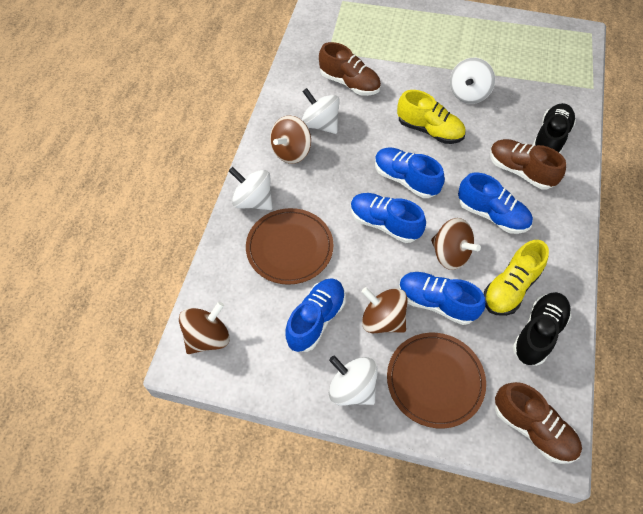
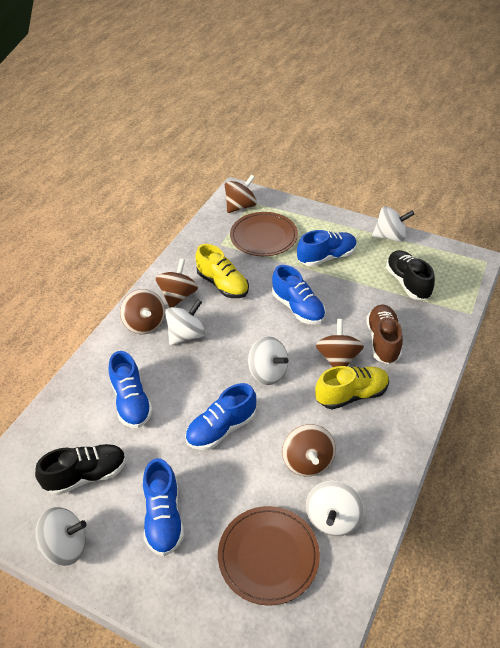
brown shoe: 3 -> 1
brown spinning top: 4 -> 5
white spinning top: 4 -> 5

